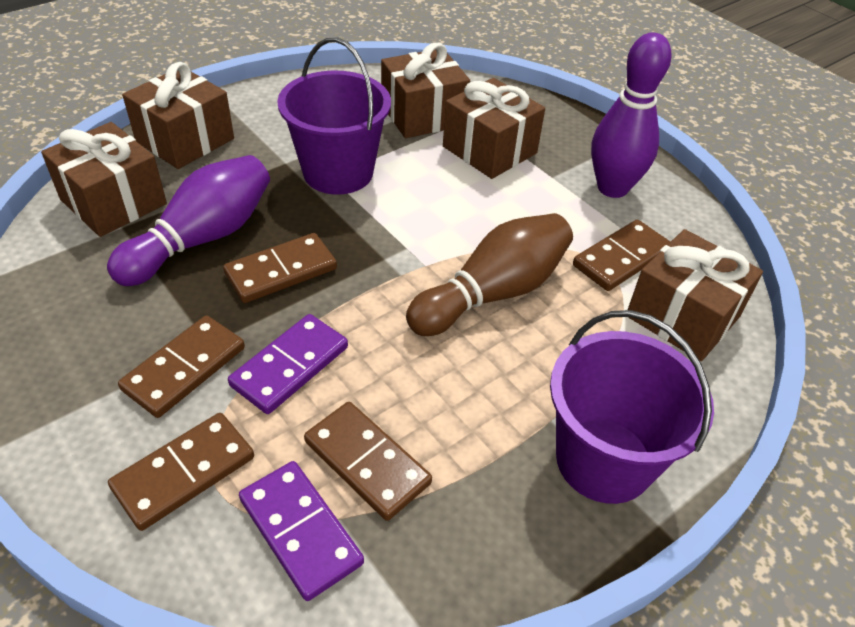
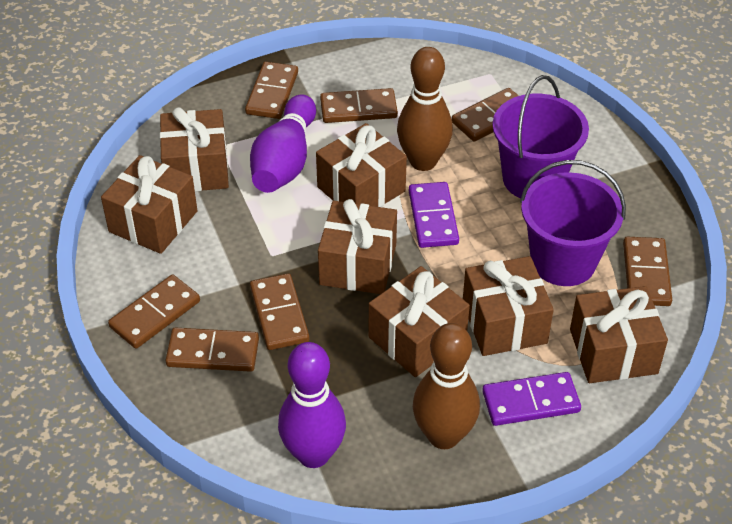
brown bowling pin: 1 -> 2
brown domino: 5 -> 7
brown gift: 5 -> 7

